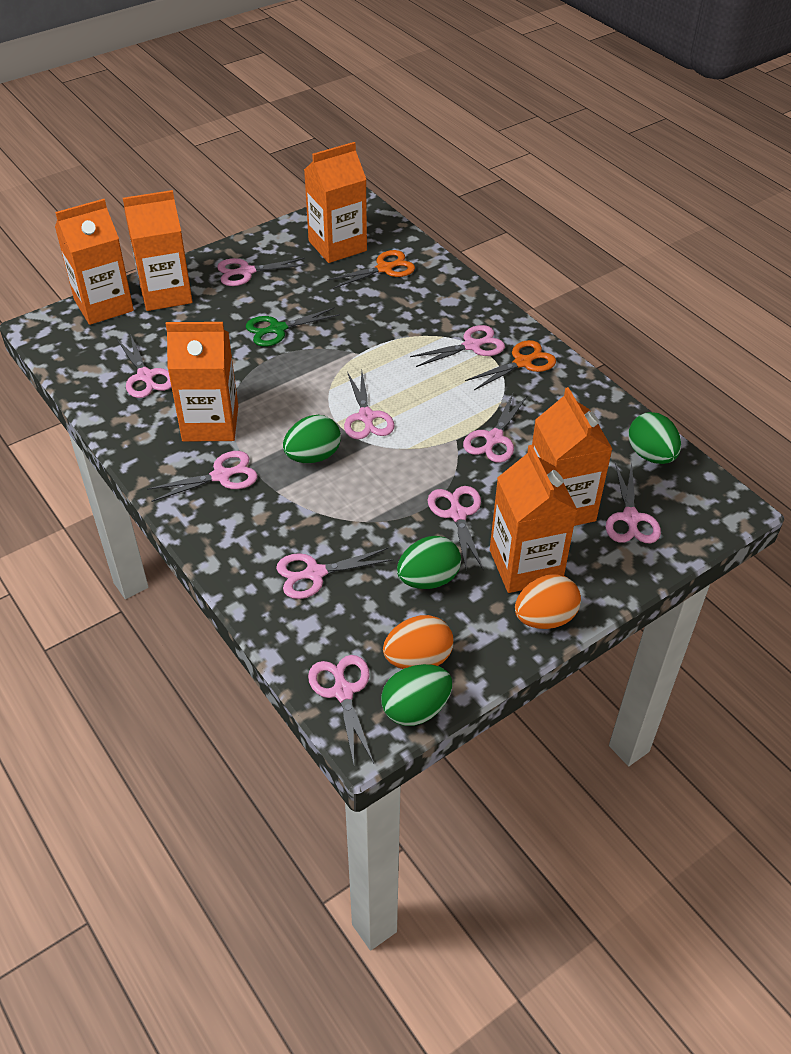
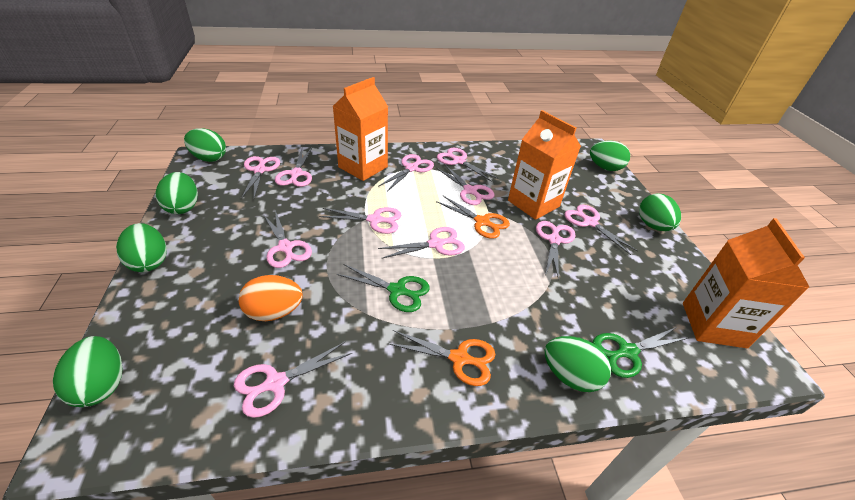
green egg: 4 -> 7
green scissors: 1 -> 2
orange carton: 6 -> 3
orange egg: 2 -> 1
pink scissors: 10 -> 11

